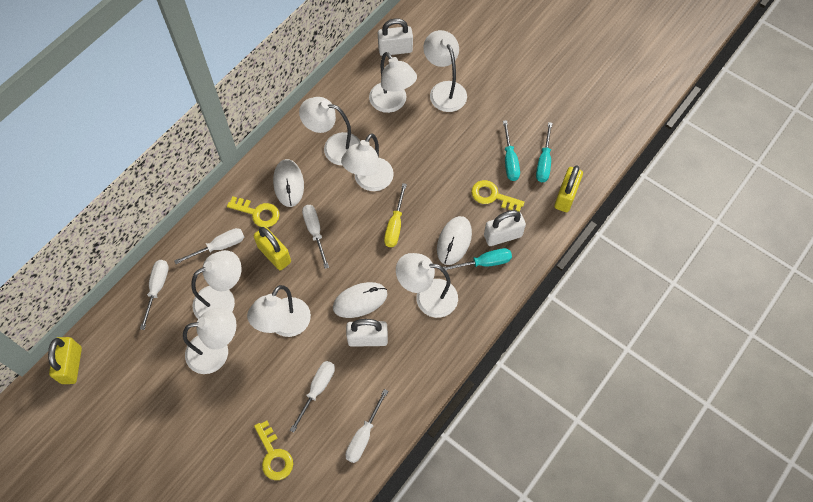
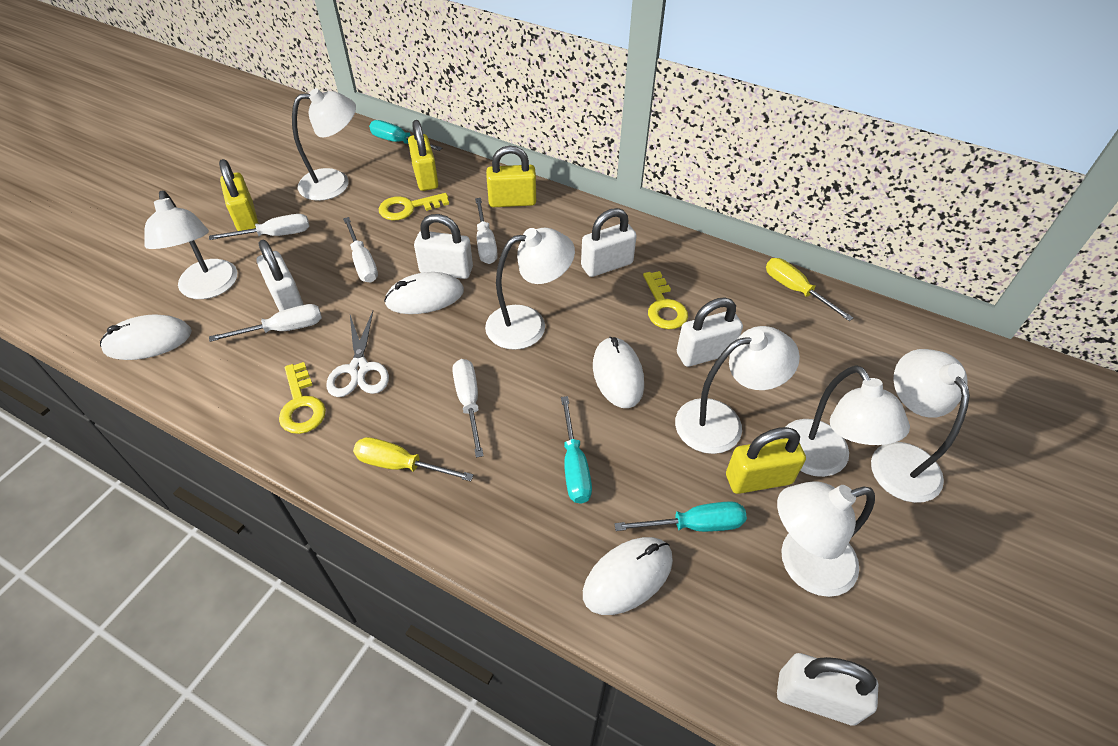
white lamp: 8 -> 7
white mouse: 3 -> 4
white padlock: 3 -> 5
white scissors: 0 -> 1
yellow padlock: 3 -> 4
yellow screwdriver: 1 -> 2

